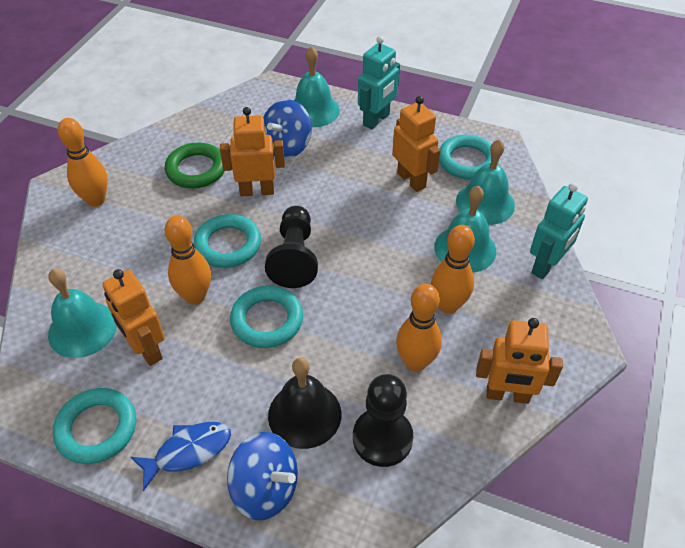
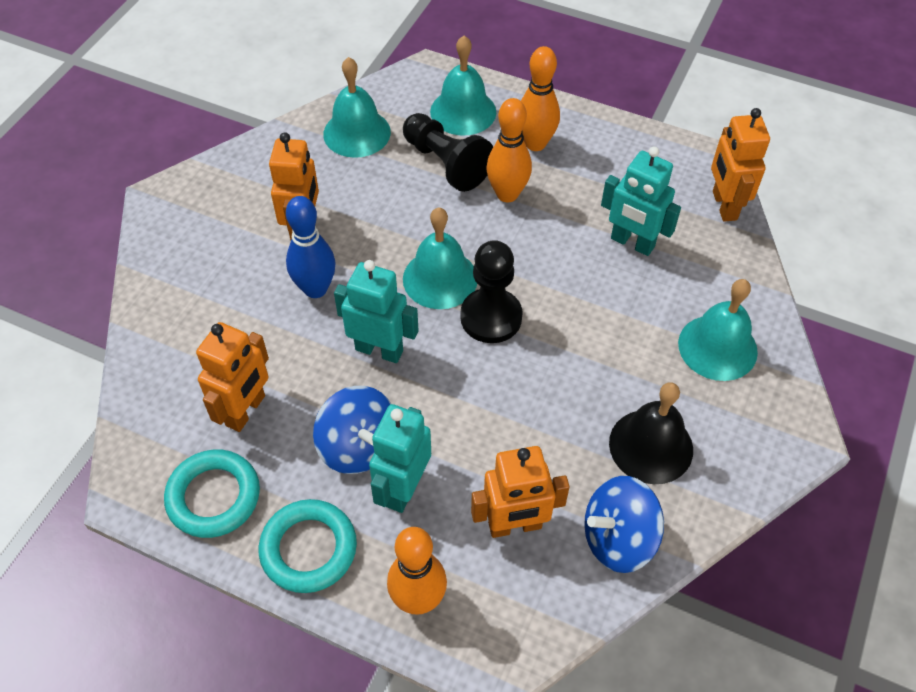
blue bowling pin: 0 -> 1
blue fish: 1 -> 0
green ring: 1 -> 0
orange bowling pin: 4 -> 3
turquoise ring: 4 -> 2
turquoise robot: 2 -> 3

